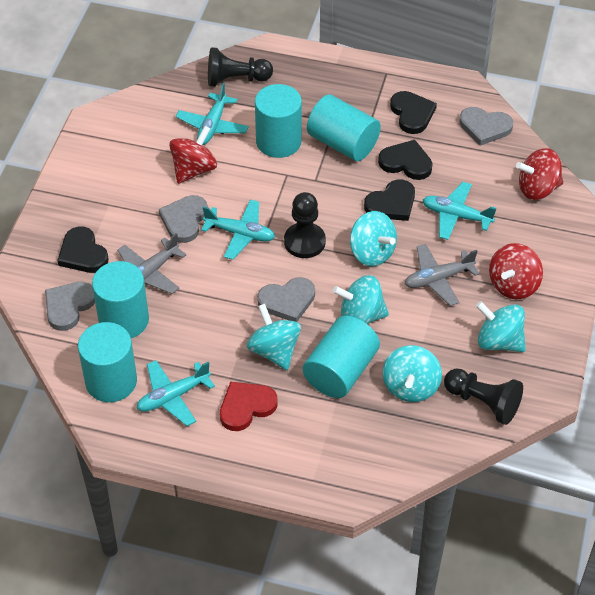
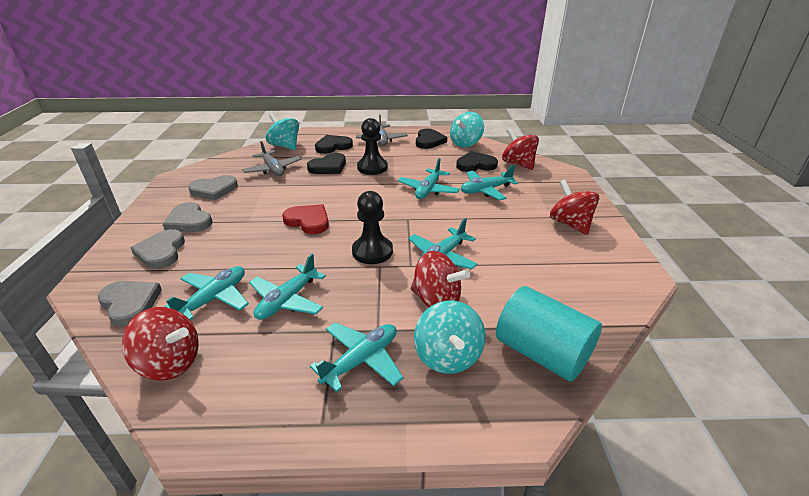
black pawn: 3 -> 2
red spinning top: 3 -> 4
turquoise cylinder: 5 -> 1
turquoise plane: 4 -> 6
turquoise spinning top: 5 -> 3

